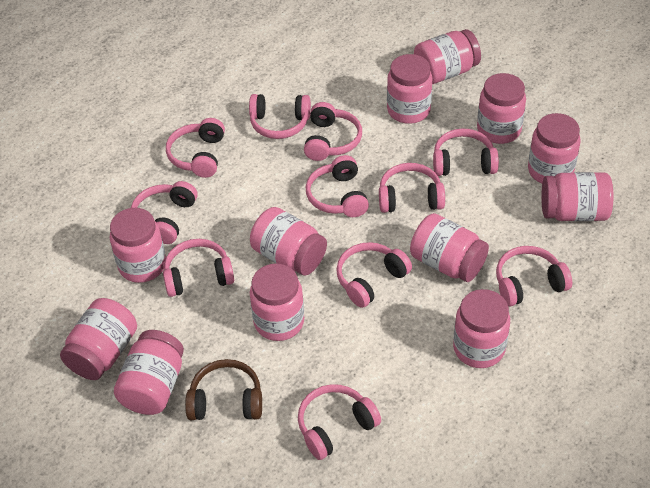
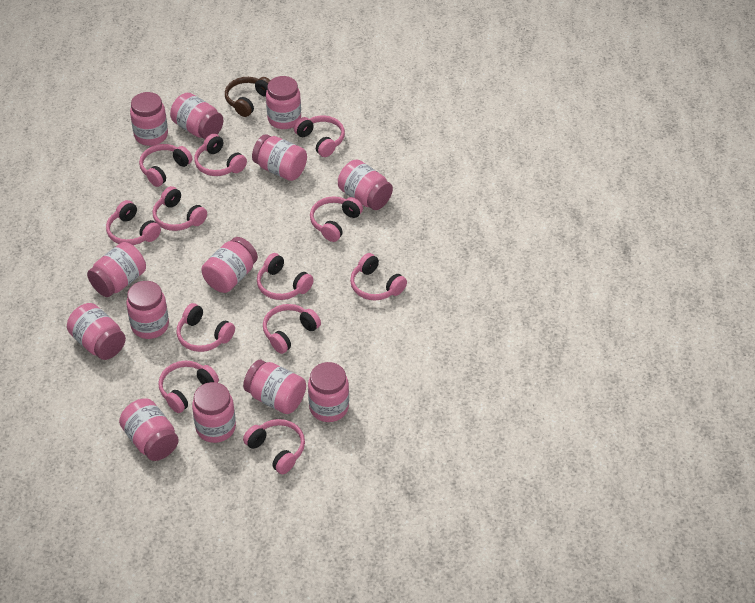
pink headphones: 11 -> 12
pink jar: 12 -> 13

